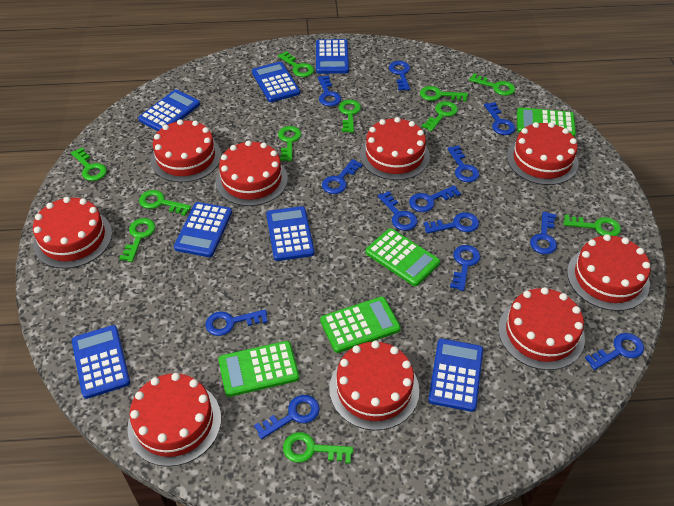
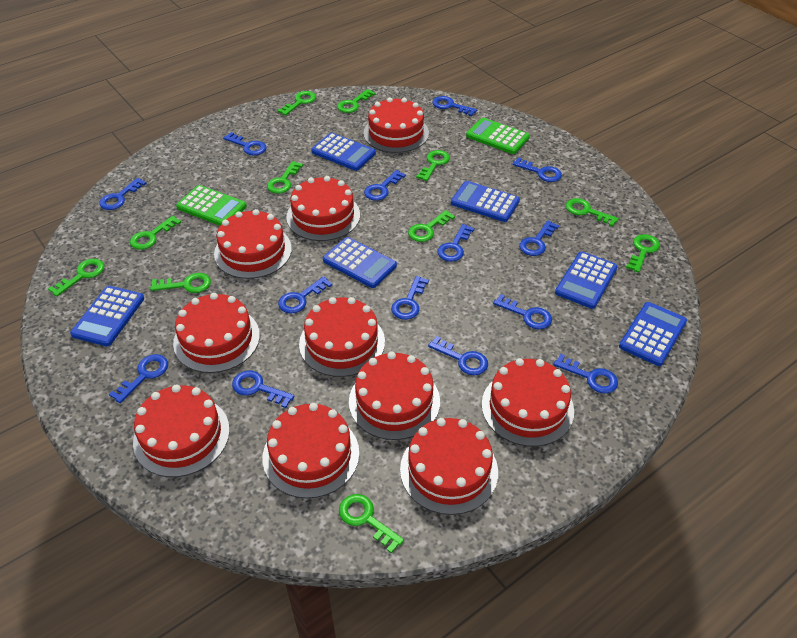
blue calculator: 7 -> 6
blue key: 13 -> 14
green calculator: 4 -> 2
red cake: 9 -> 10

